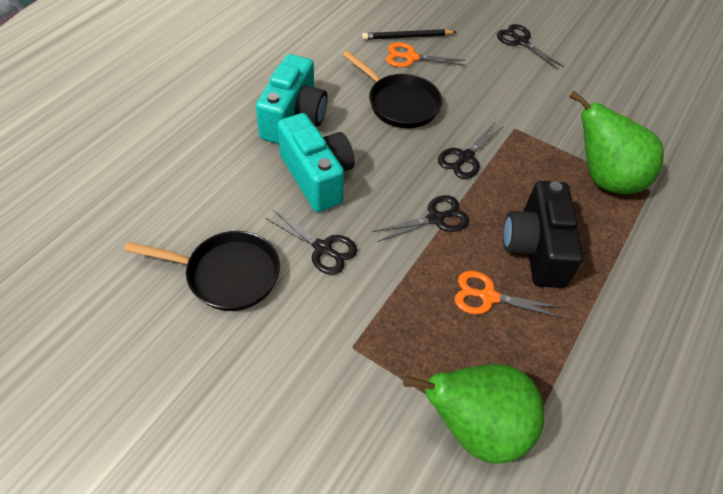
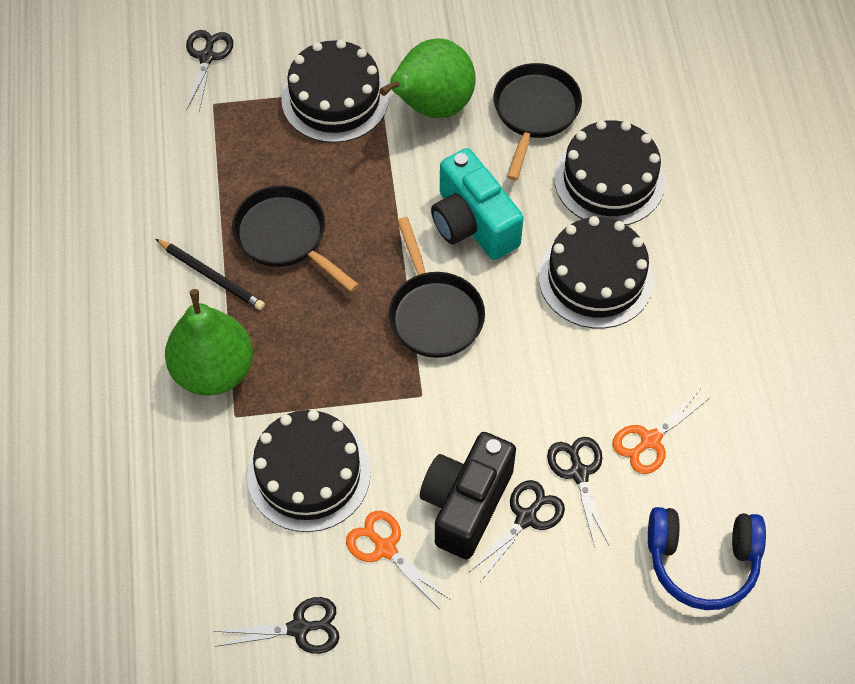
black cake: 0 -> 4
black pan: 2 -> 3
blue headphones: 0 -> 1
turquoise camera: 2 -> 1

